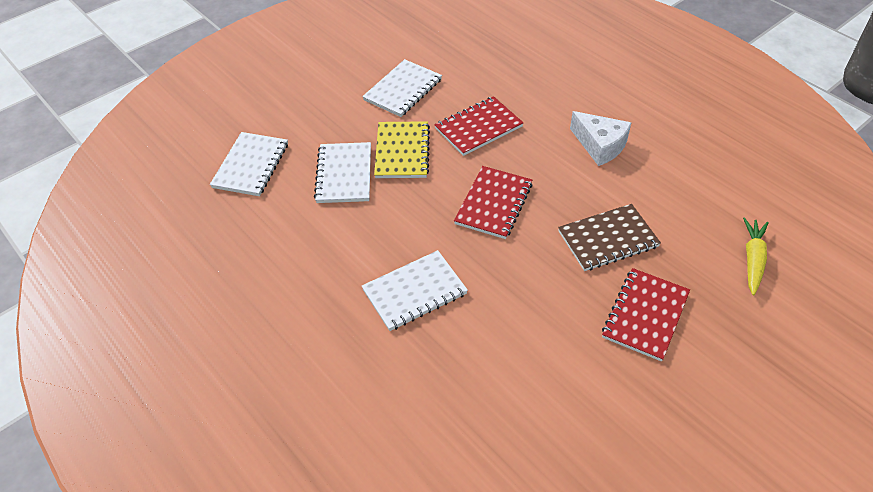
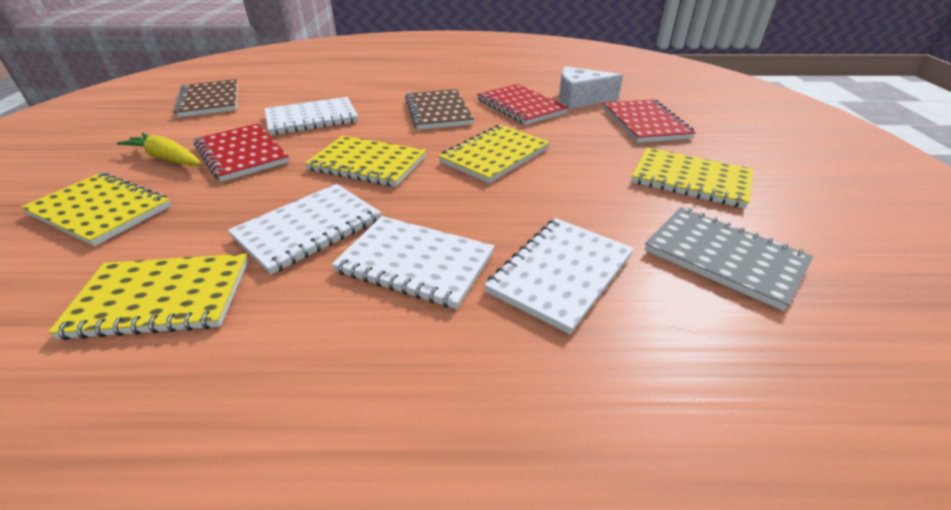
brown notebook: 1 -> 2
grey notebook: 0 -> 1
yellow notebook: 1 -> 5

